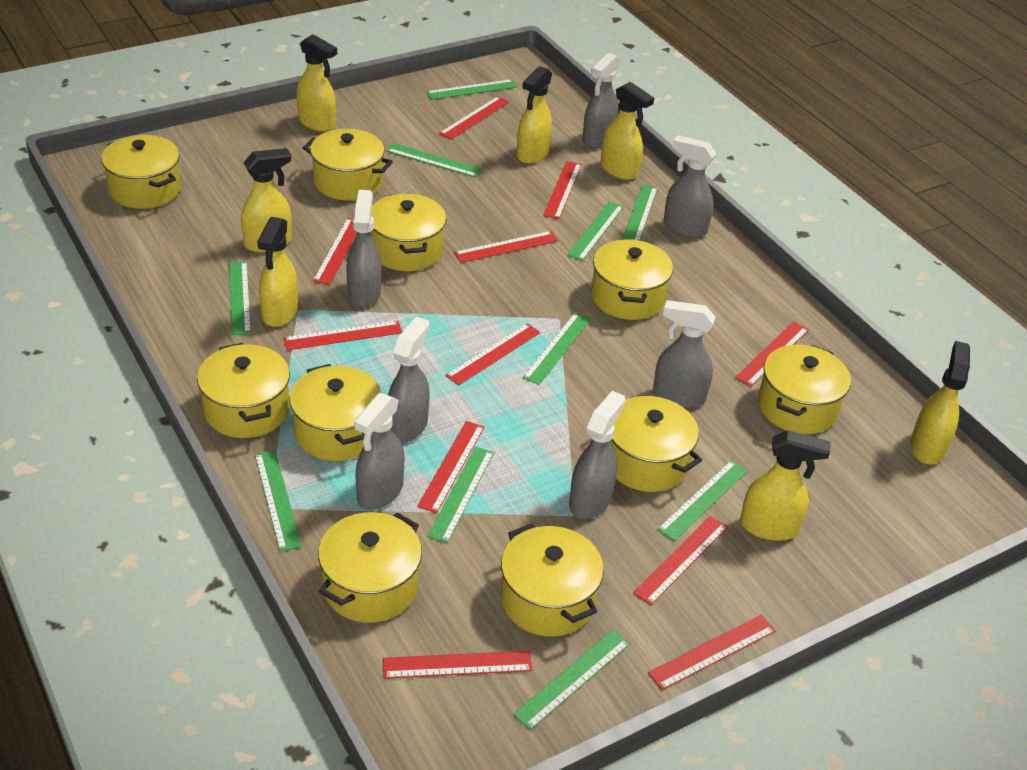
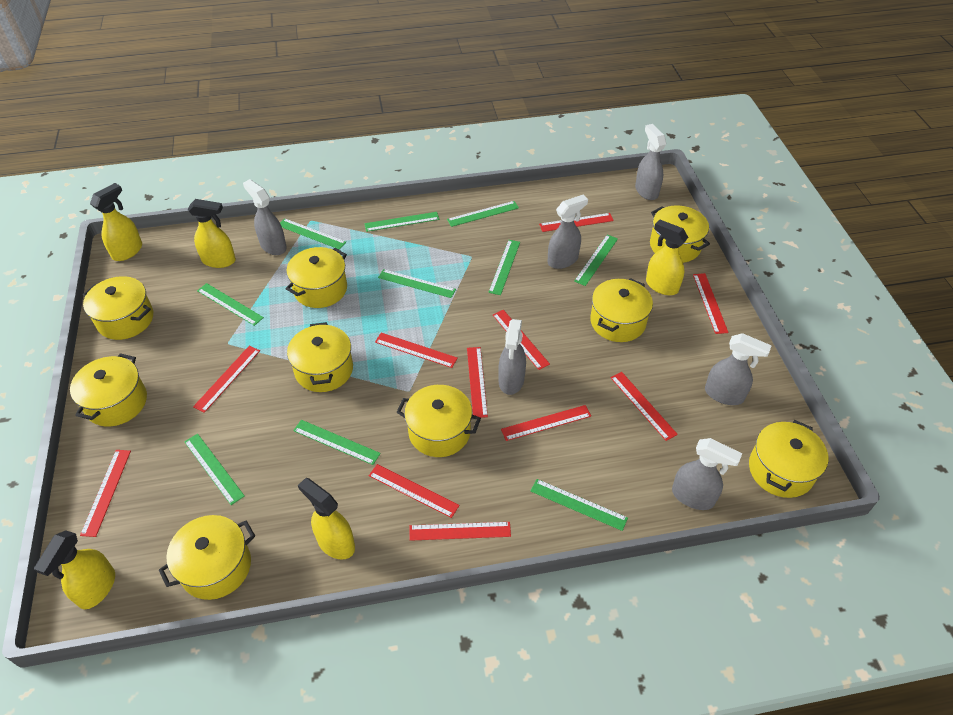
grey spray bottle: 7 -> 6
yellow pot: 10 -> 9
yellow spray bottle: 7 -> 5

